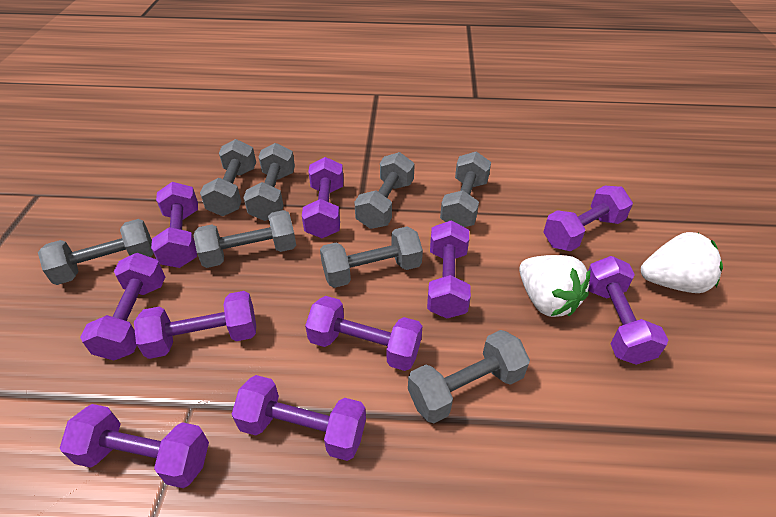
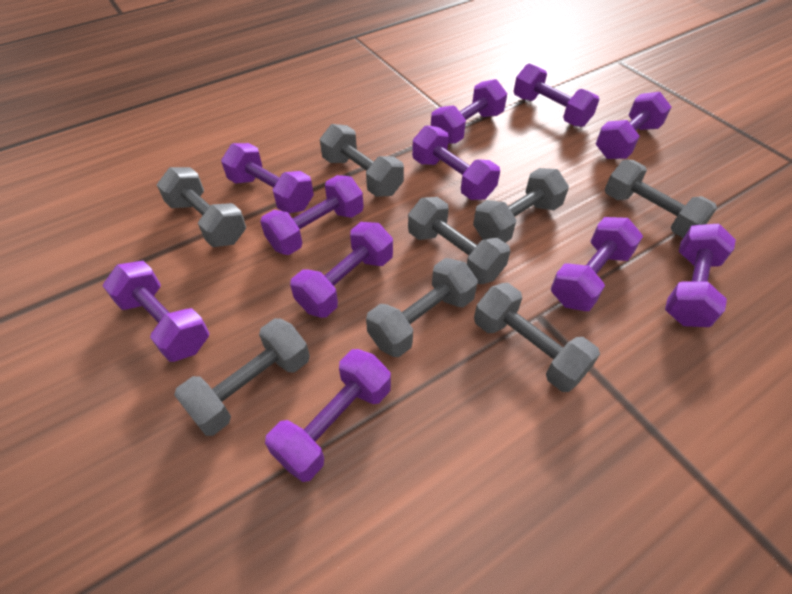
purple dumbbell: 10 -> 11
white strawberry: 2 -> 0

